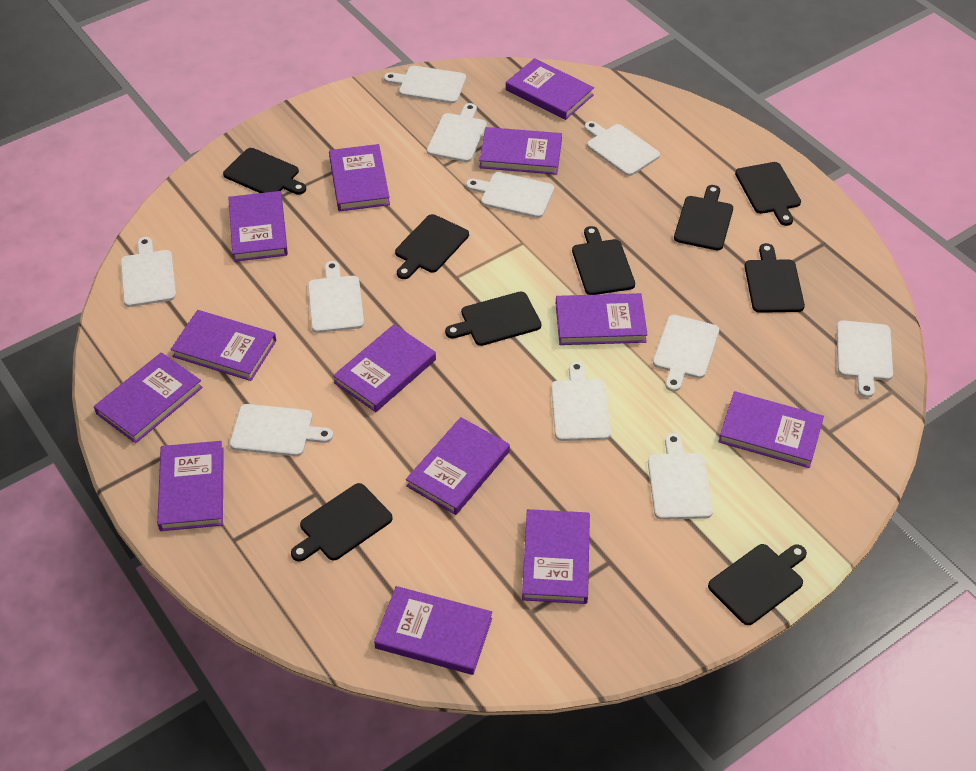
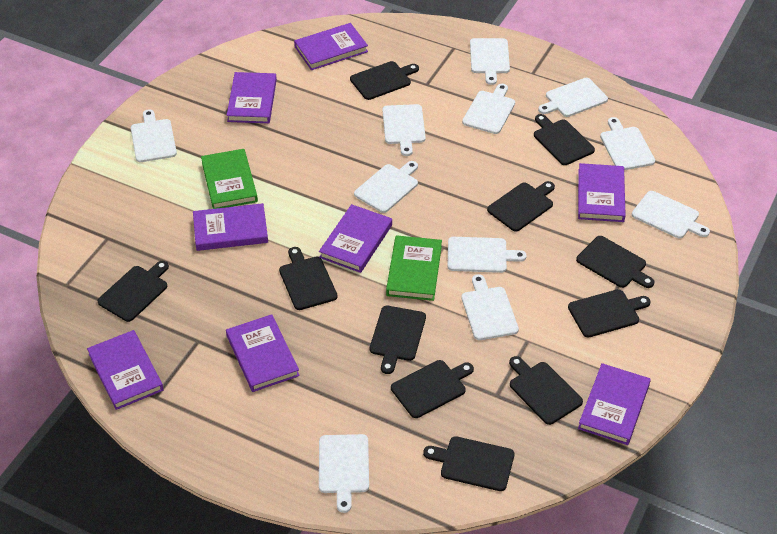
black cutting board: 9 -> 11
green book: 0 -> 2
purple book: 13 -> 8

